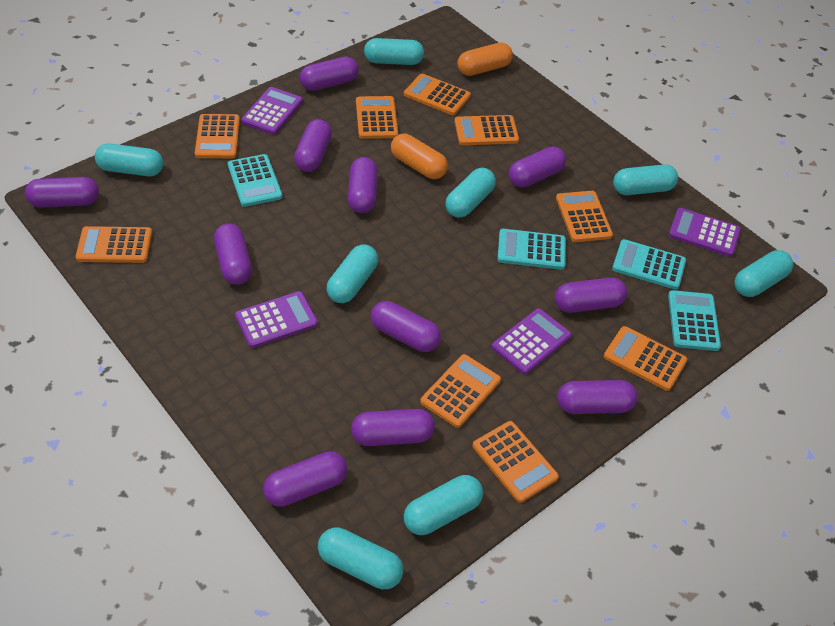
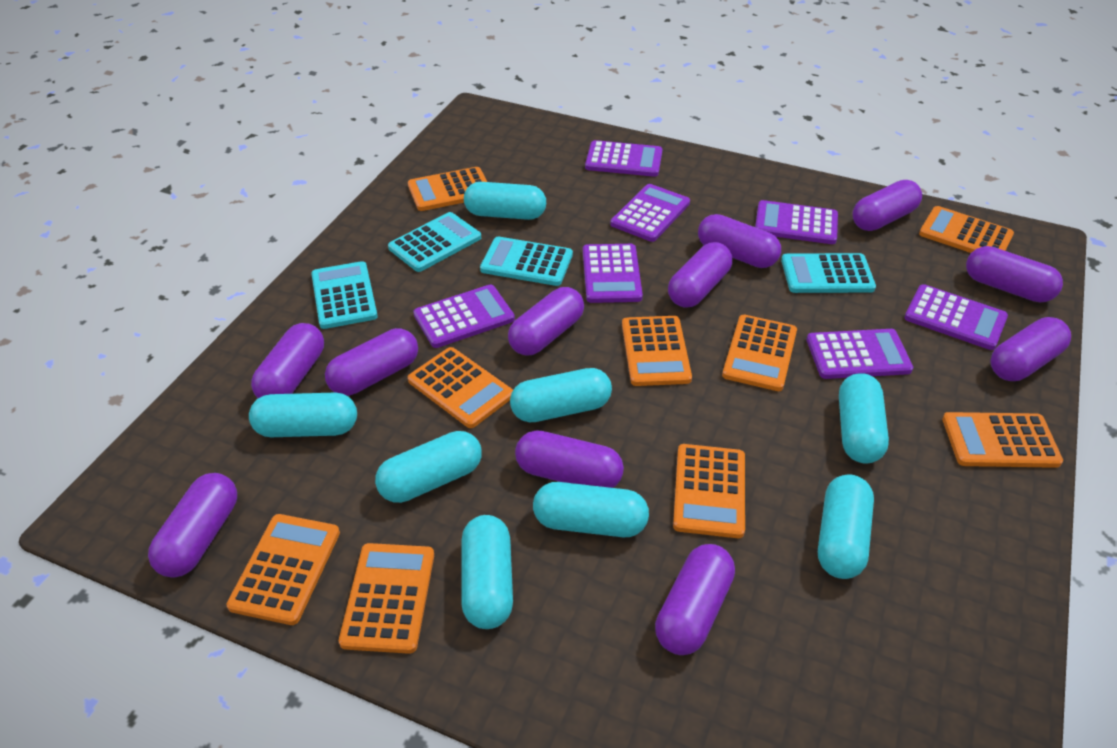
orange capsule: 2 -> 0
purple calculator: 4 -> 7

